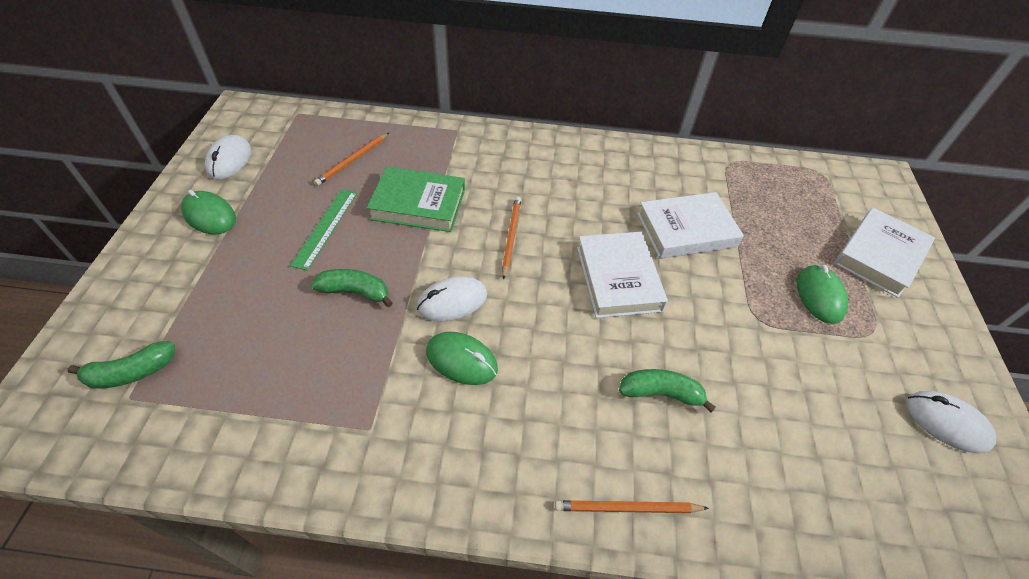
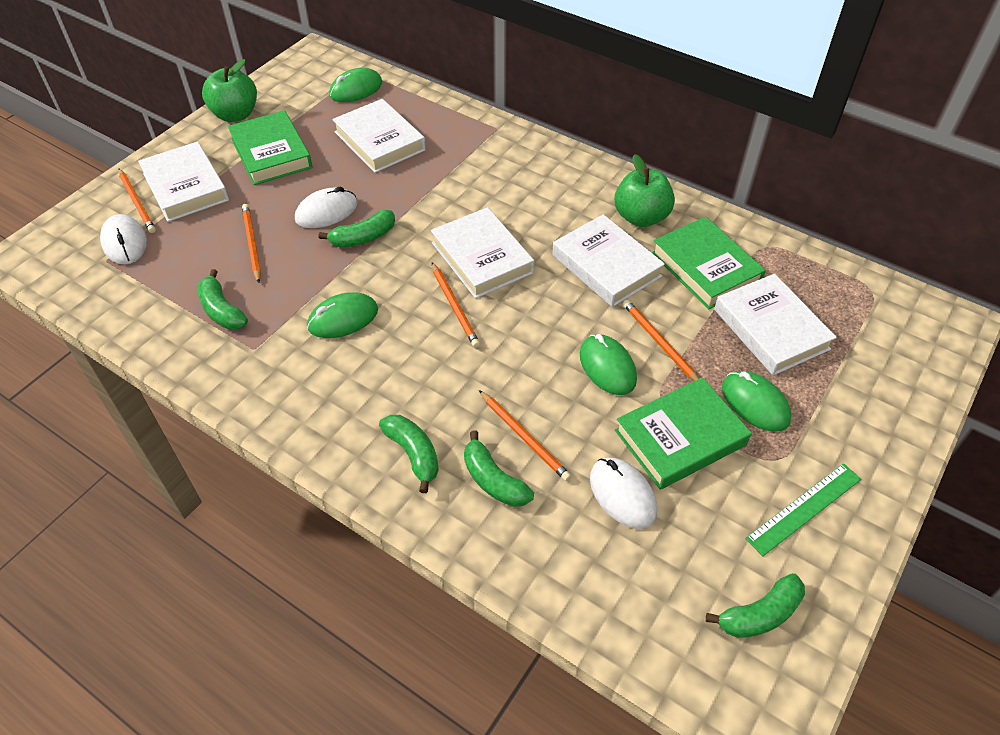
green apple: 0 -> 2
green banana: 3 -> 5
green book: 1 -> 3
green mouse: 3 -> 4
orange pencil: 3 -> 5
white book: 3 -> 5

